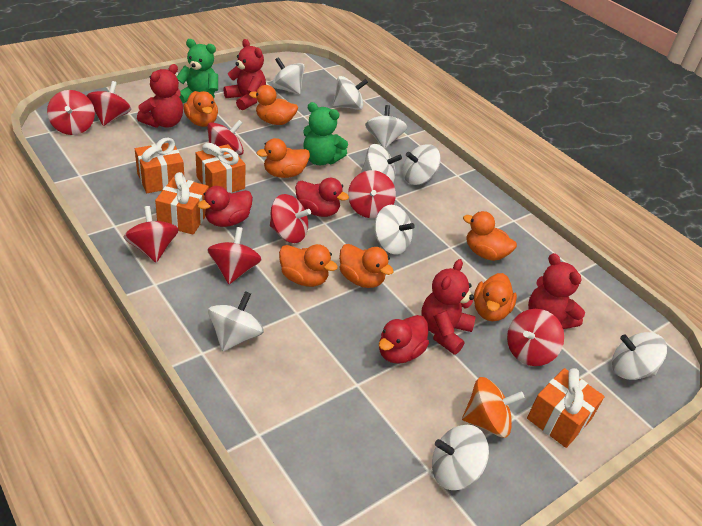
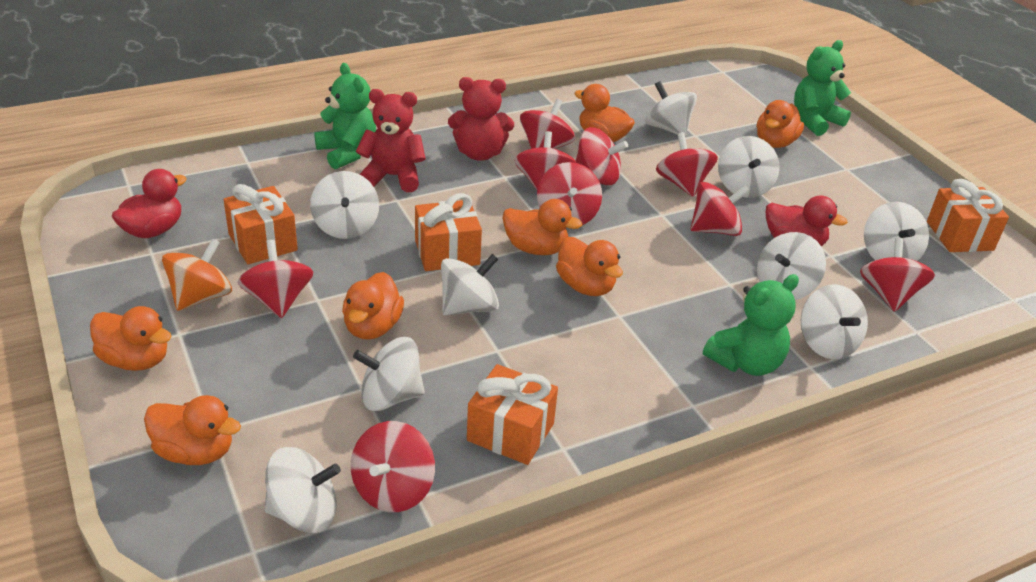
green teddy bear: 2 -> 3
red duck: 3 -> 2
red spinning top: 8 -> 9
red teddy bear: 4 -> 2

